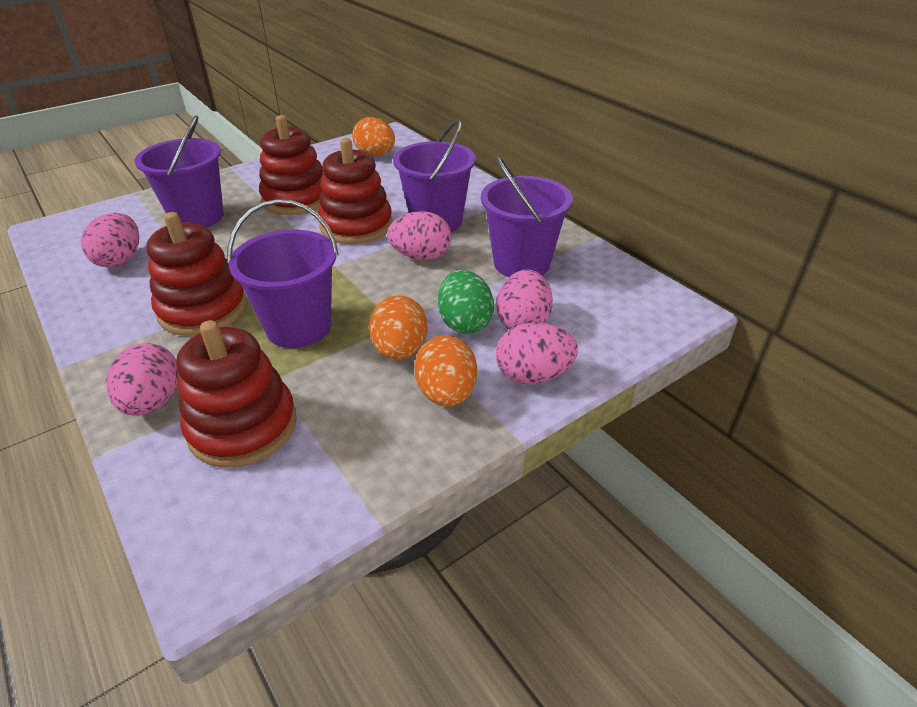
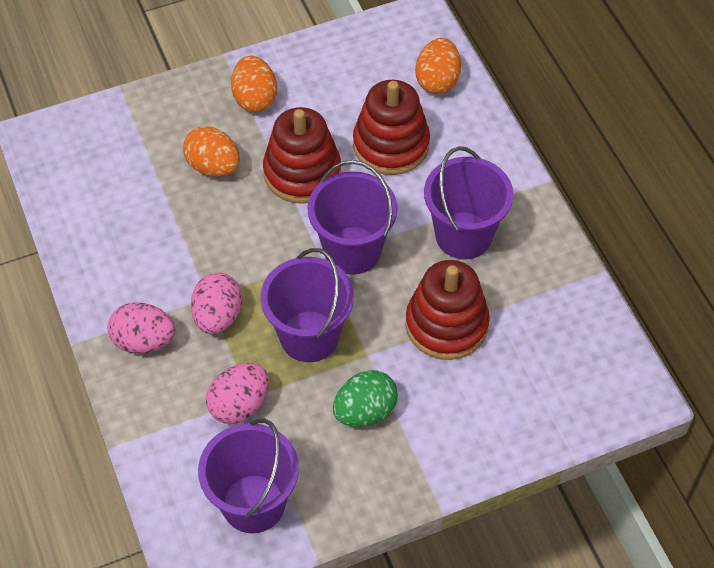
pink egg: 5 -> 3
red stacking toy: 4 -> 3

